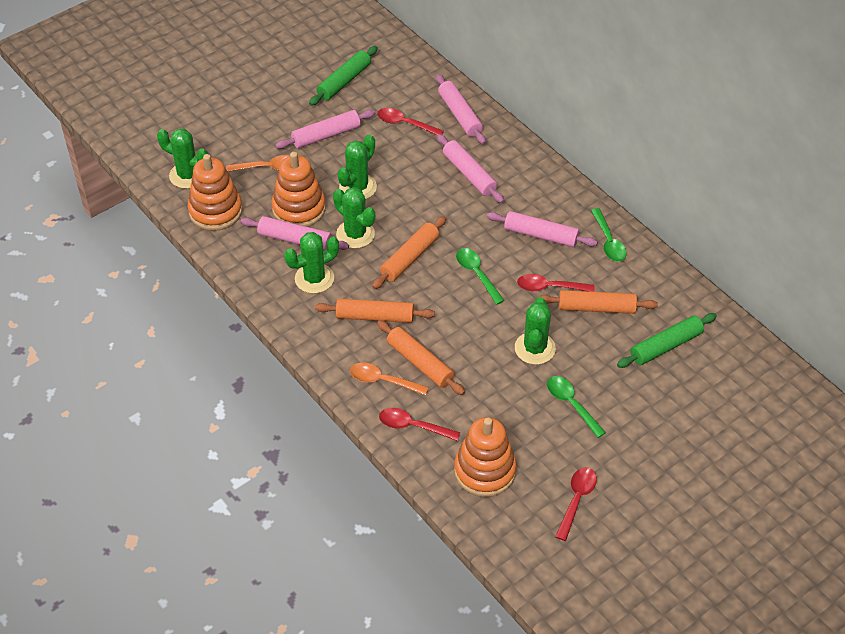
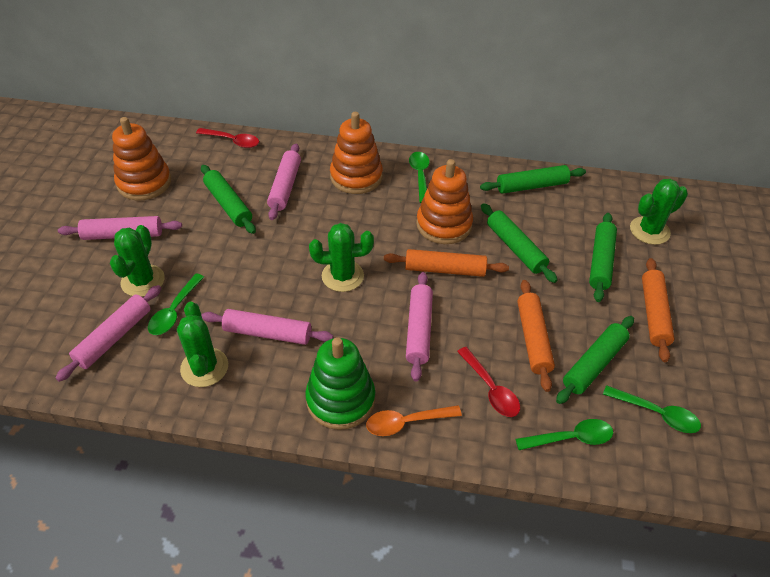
green cactus: 5 -> 4
green rolling pin: 2 -> 5
green spoon: 3 -> 4
green stacking toy: 0 -> 1
orange rolling pin: 4 -> 3
orange spoon: 2 -> 1
red spoon: 4 -> 2

